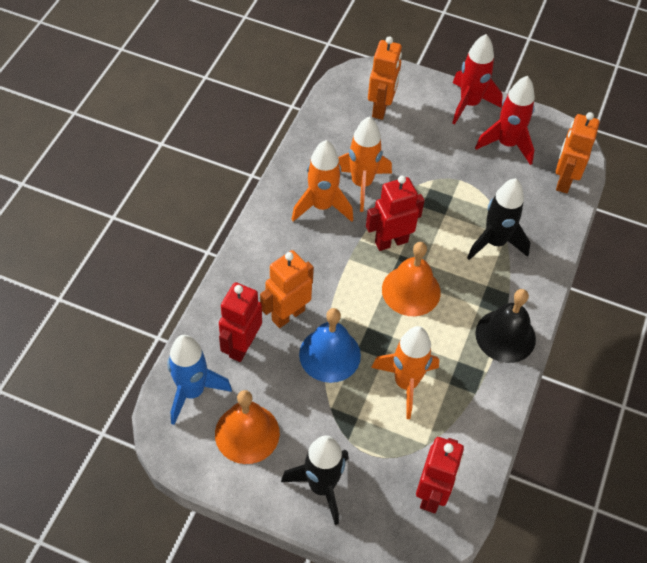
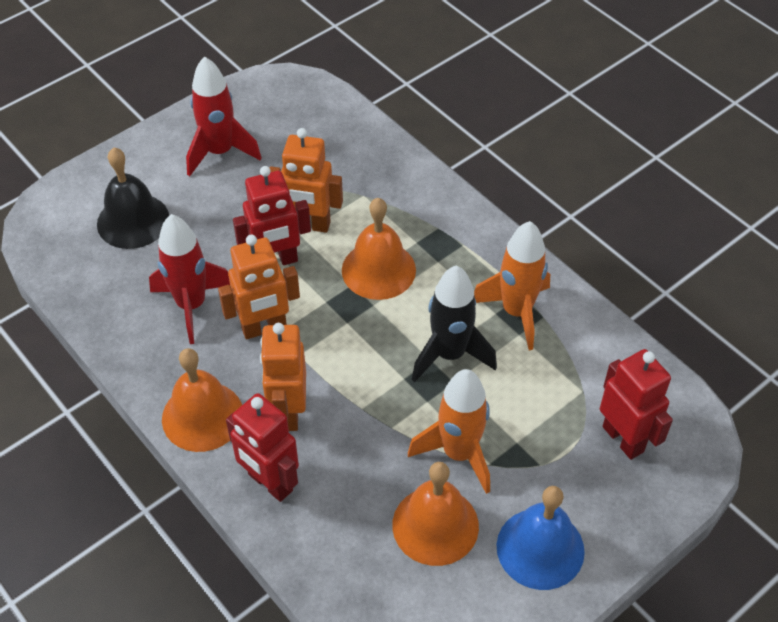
black rocket: 2 -> 1
blue rocket: 1 -> 0
orange bell: 2 -> 3
orange rocket: 3 -> 2

